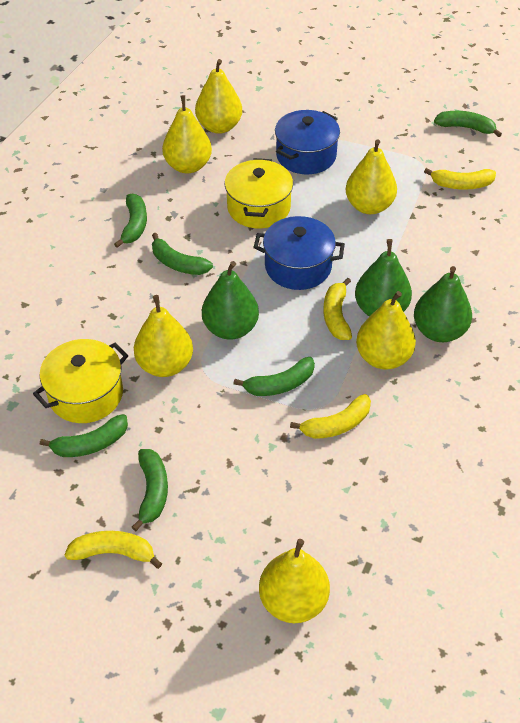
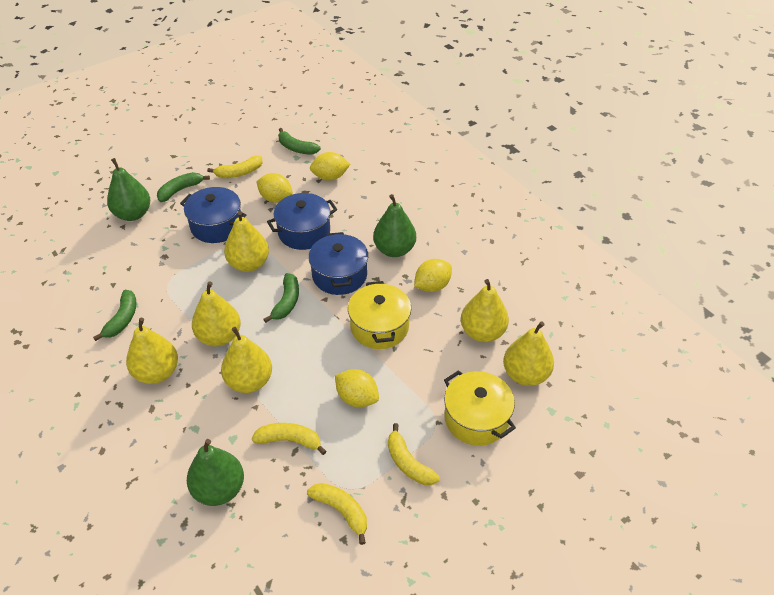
blue pot: 2 -> 3
green banana: 6 -> 4
yellow lemon: 0 -> 4

